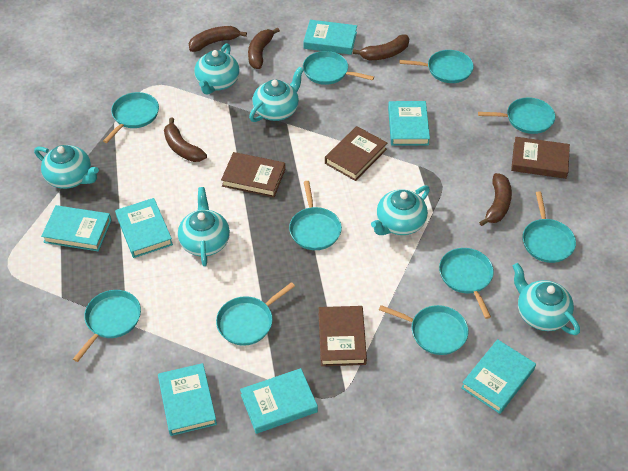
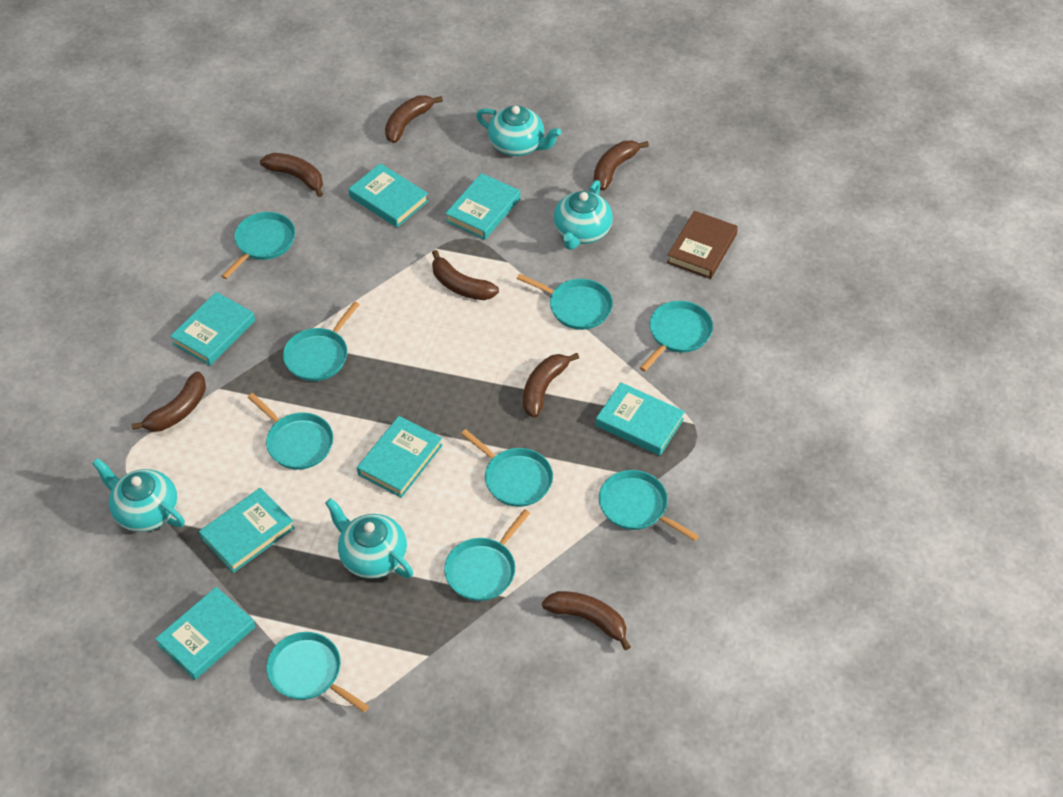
brown banana: 5 -> 7
brown book: 4 -> 1
turquoise pan: 10 -> 9
turquoise teapot: 6 -> 4

